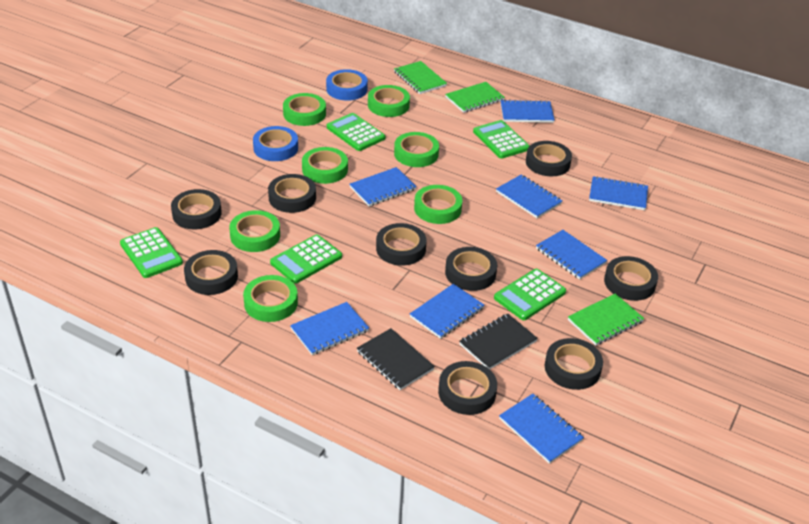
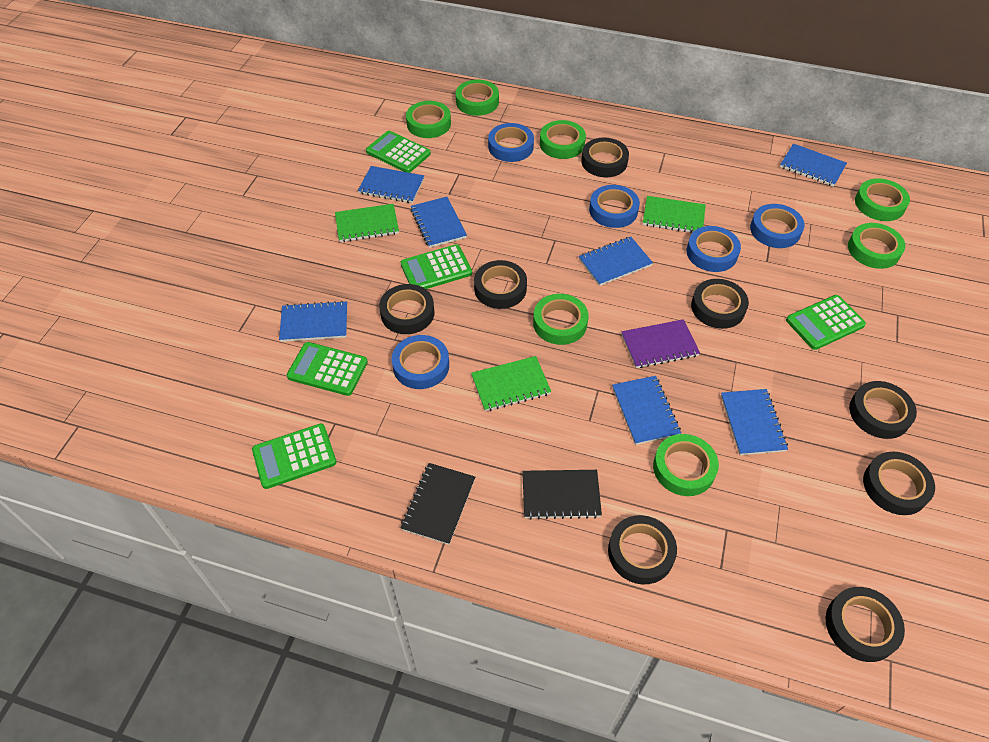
black tape: 9 -> 8
blue notebook: 8 -> 7
blue tape: 2 -> 5
purple notebook: 0 -> 1

